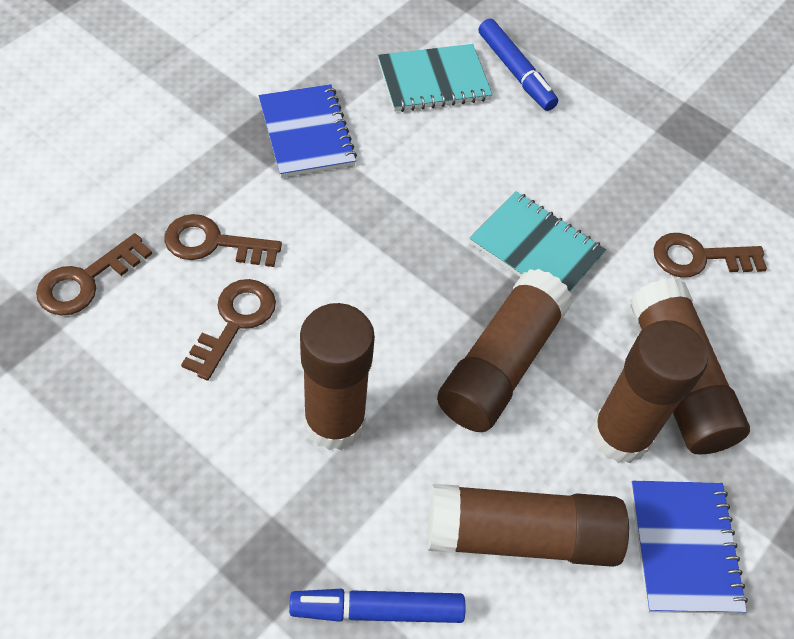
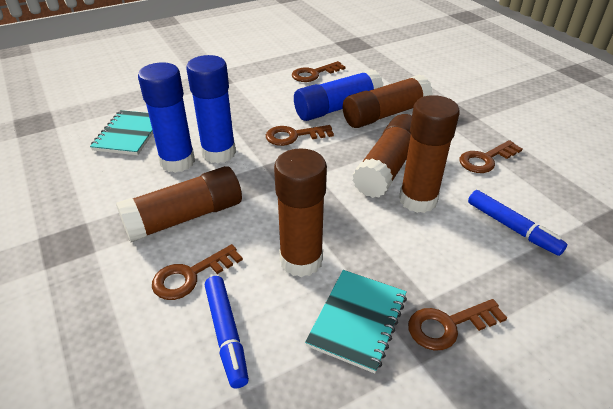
blue glue stick: 0 -> 3
blue notebook: 2 -> 0
brown key: 4 -> 5

